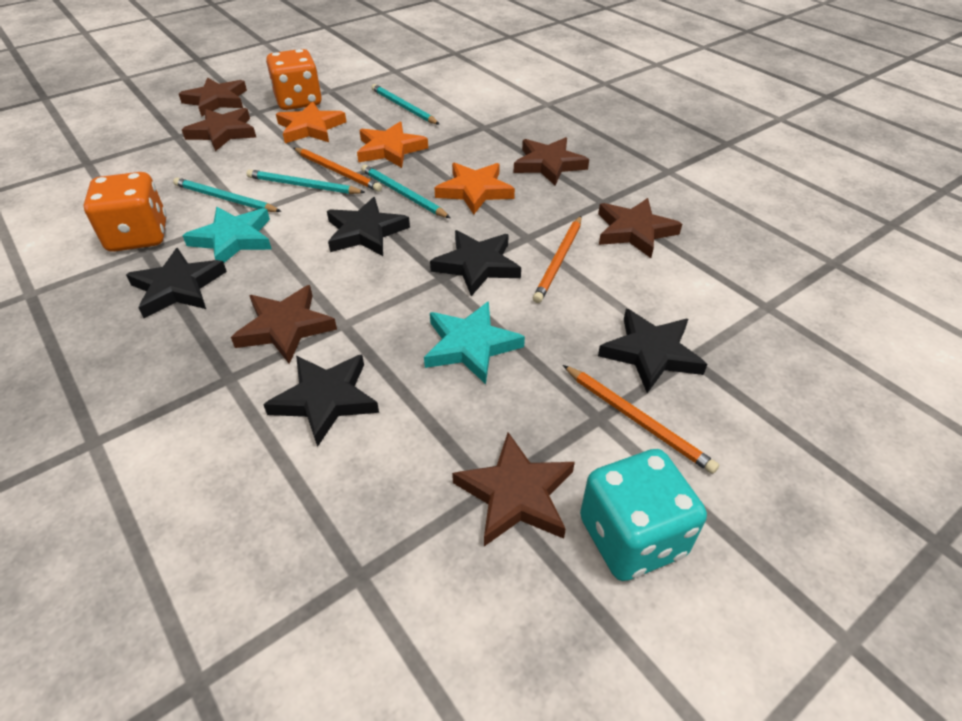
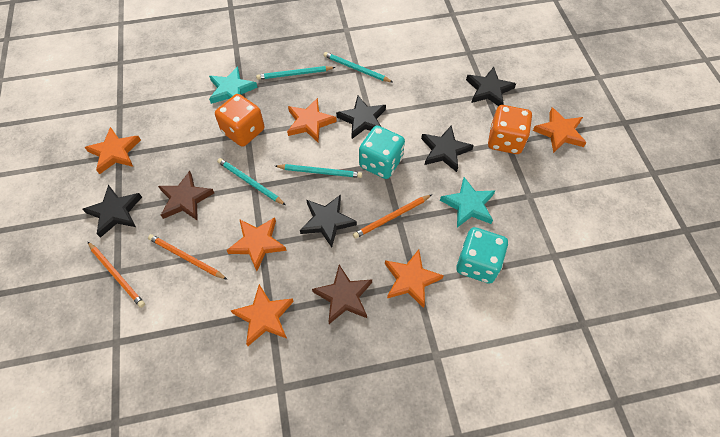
brown star: 6 -> 2
orange star: 3 -> 6
turquoise dice: 1 -> 2

